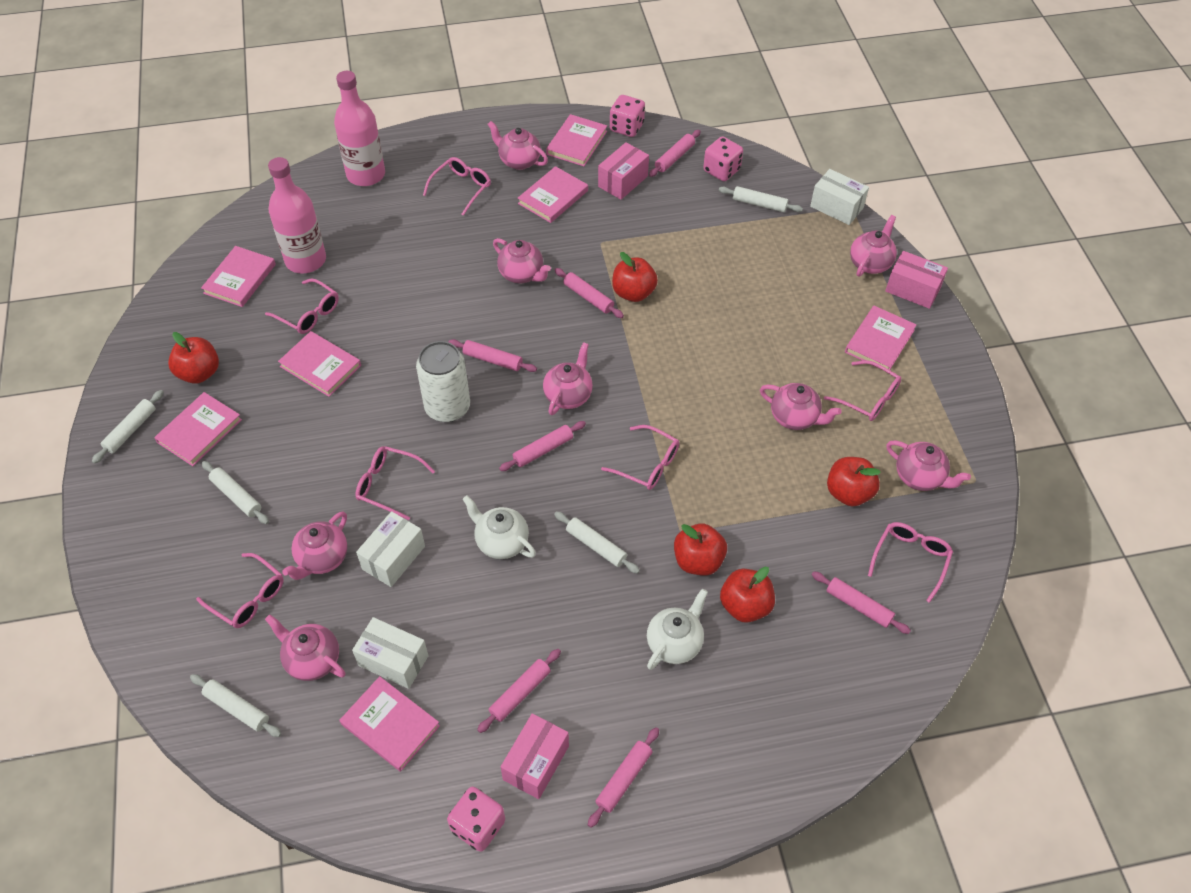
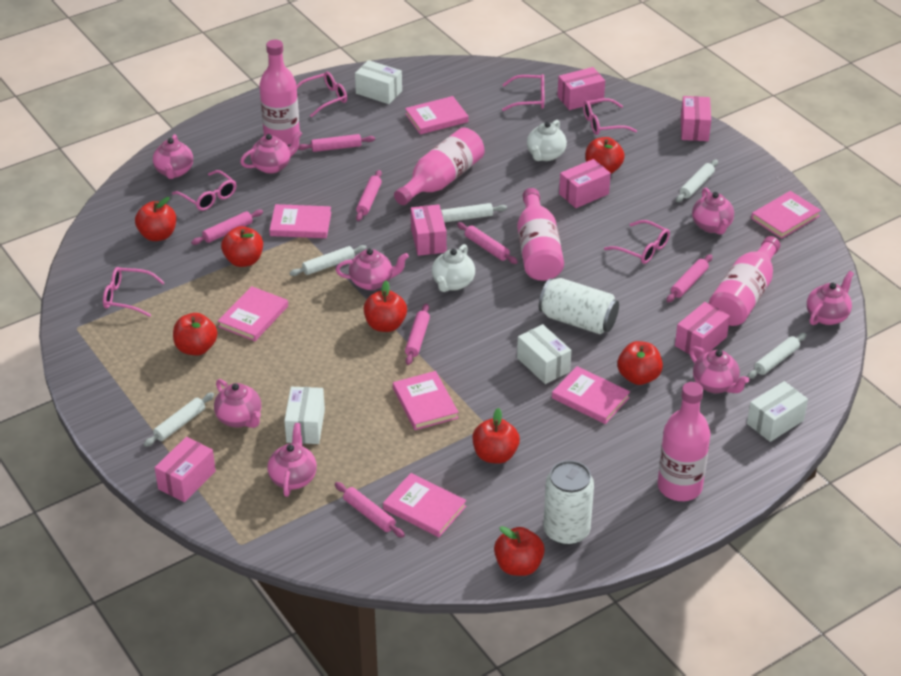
pink bottle: 2 -> 5
pink box: 3 -> 6
pink dice: 3 -> 0
pink glasses: 7 -> 6
red apple: 5 -> 8
white box: 3 -> 4
white can: 1 -> 2

